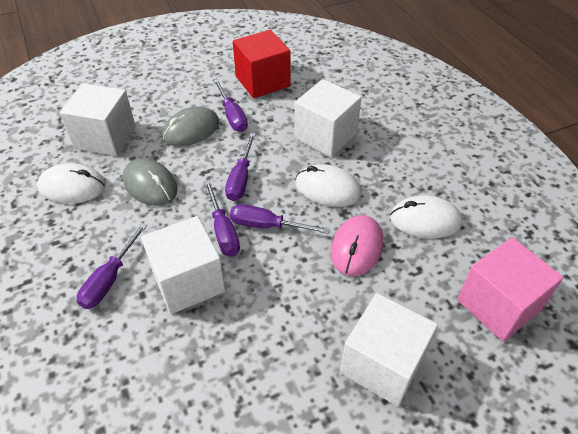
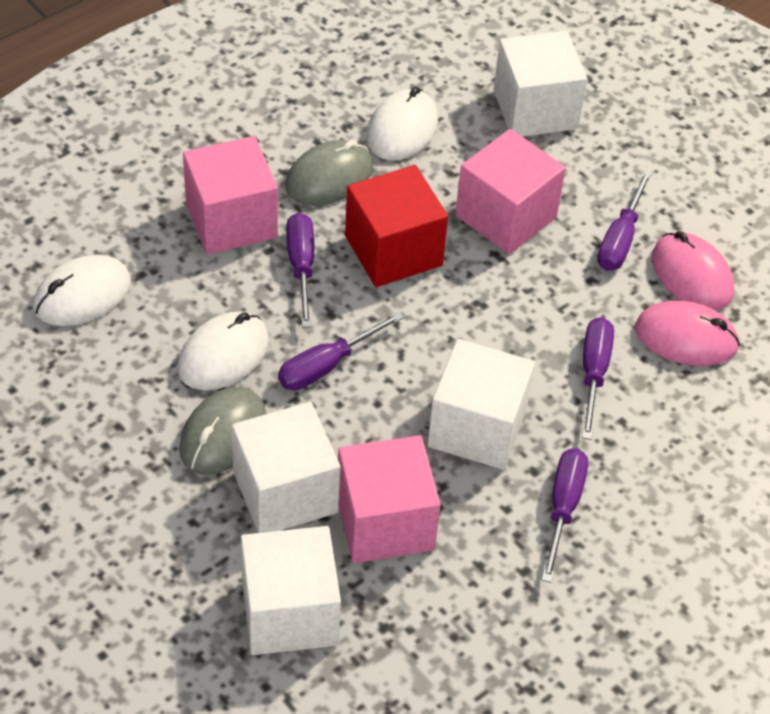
pink cube: 1 -> 3
pink mouse: 1 -> 2

